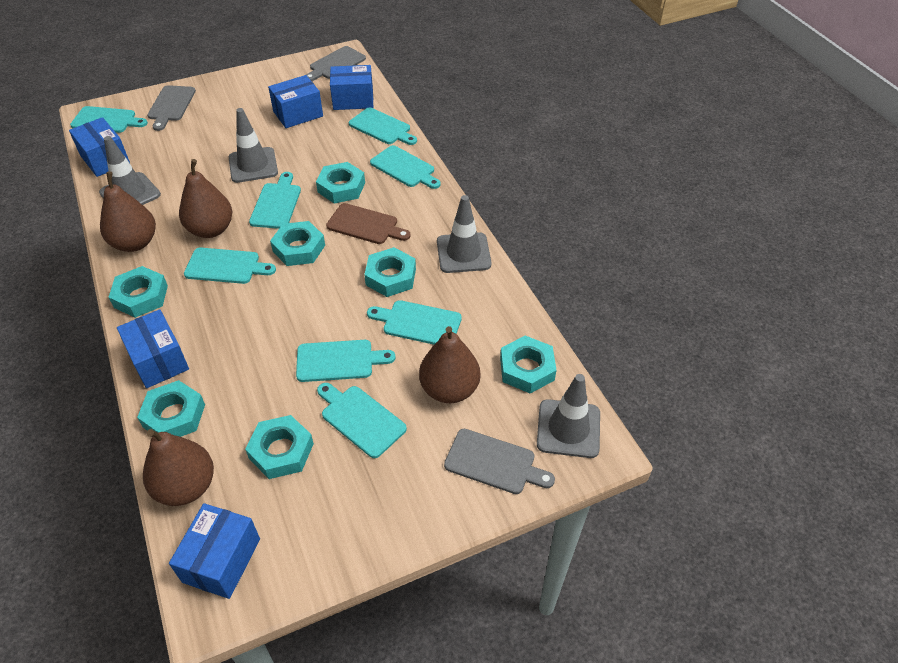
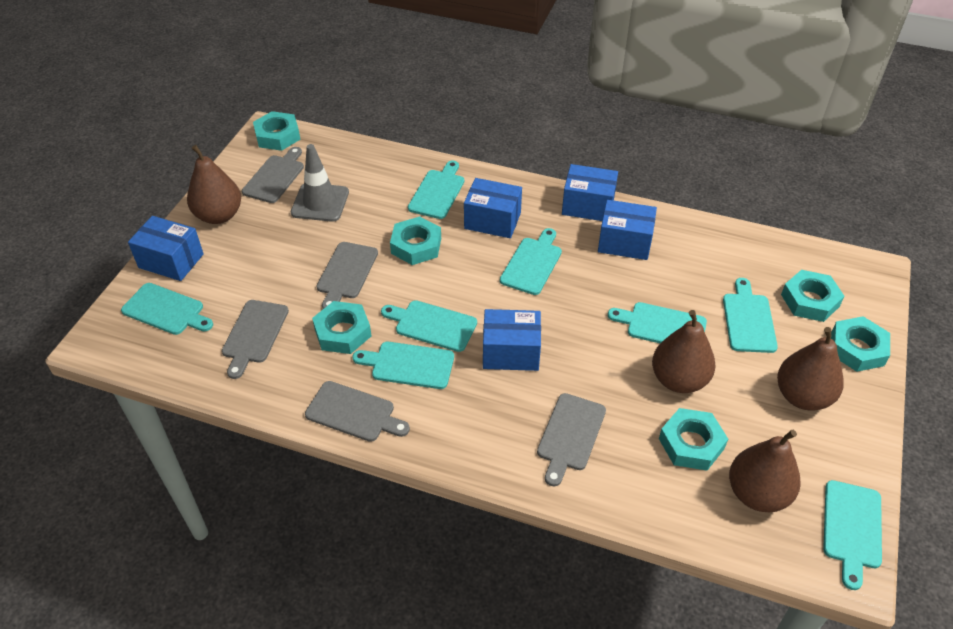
brown cutting board: 1 -> 0
grey cutting board: 3 -> 5
grey traffic cone: 4 -> 1
turquoise nut: 7 -> 6

